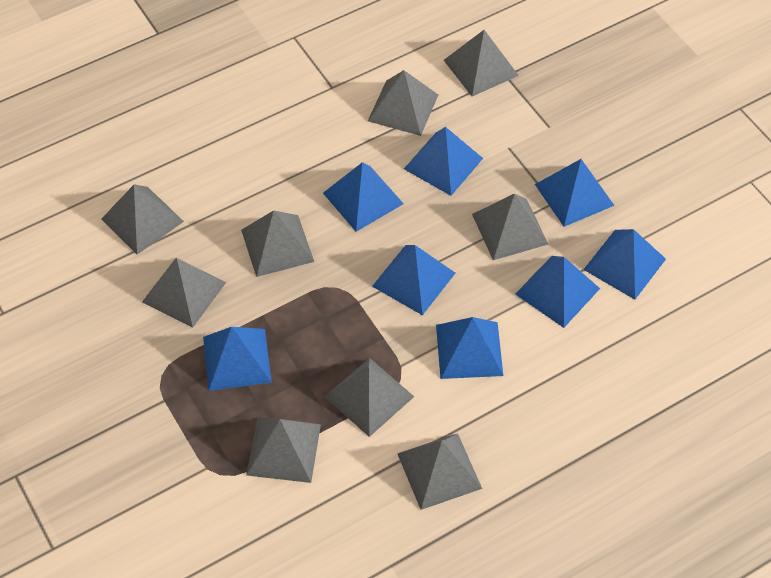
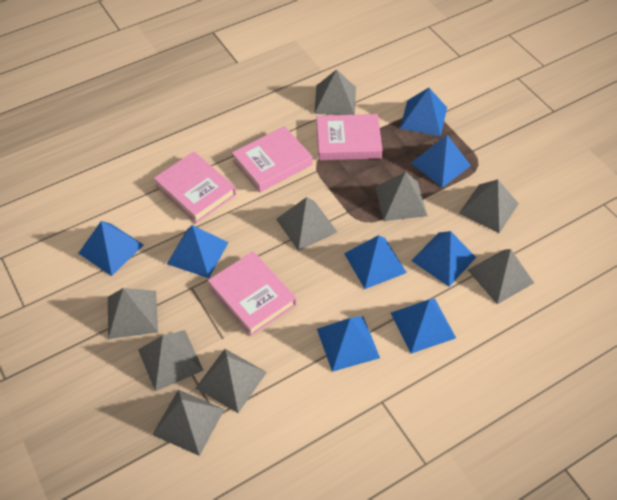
pink book: 0 -> 4

